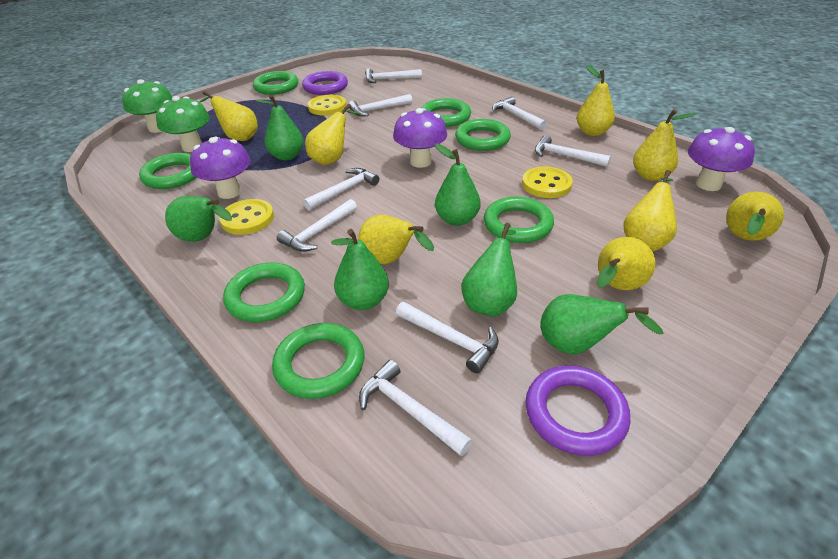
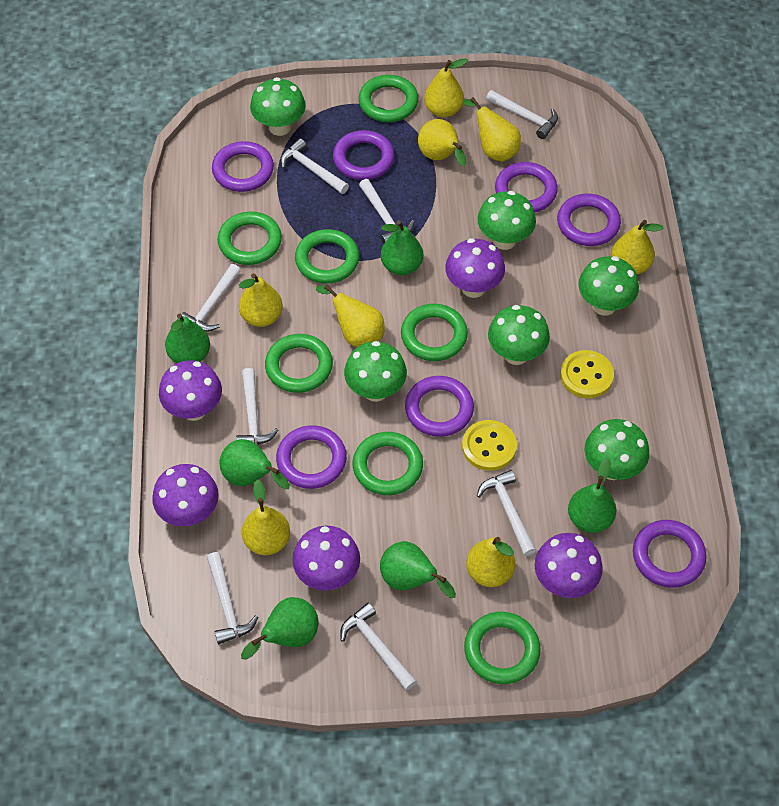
green mushroom: 2 -> 6
purple mushroom: 3 -> 5
purple ring: 2 -> 7
yellow button: 3 -> 2

